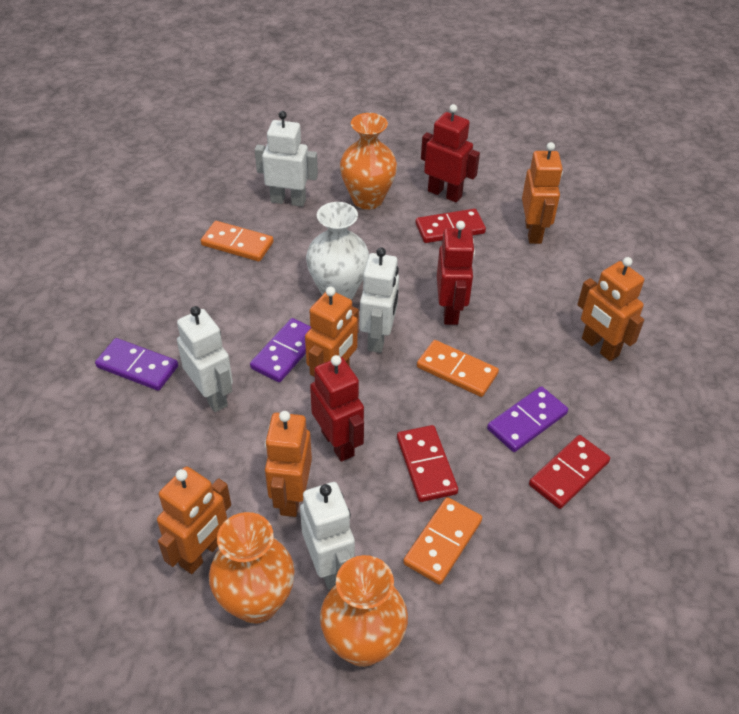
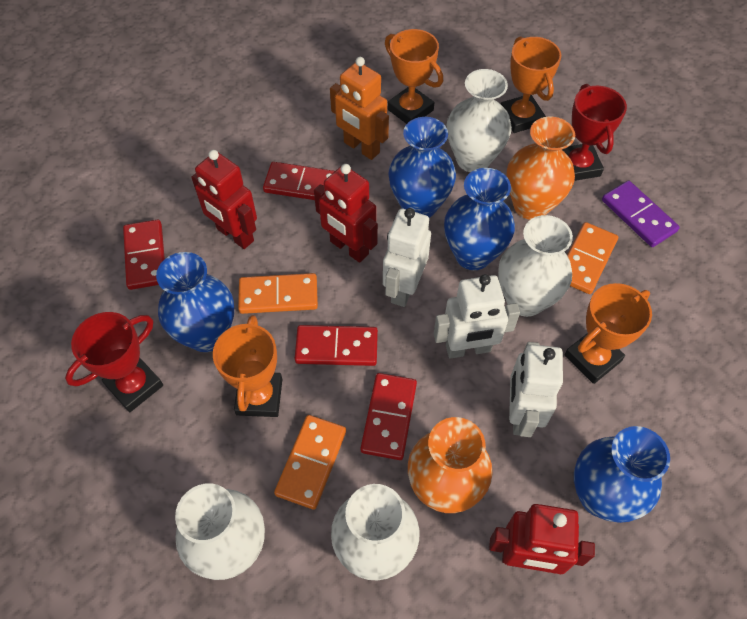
blue vase: 0 -> 4
orange robot: 5 -> 1
orange trophy: 0 -> 4
orange vase: 3 -> 2
purple domino: 3 -> 1
red domino: 3 -> 4
red trophy: 0 -> 2
white robot: 4 -> 3
white vase: 1 -> 4

